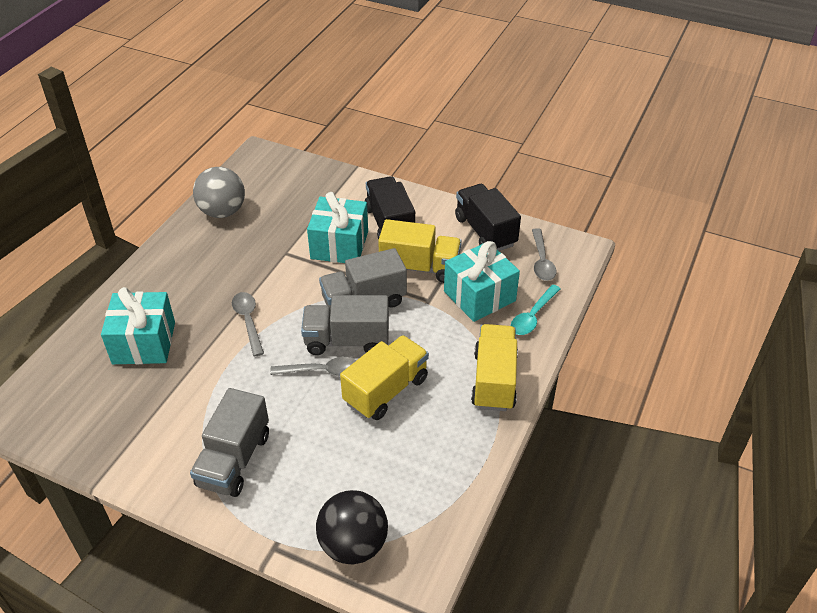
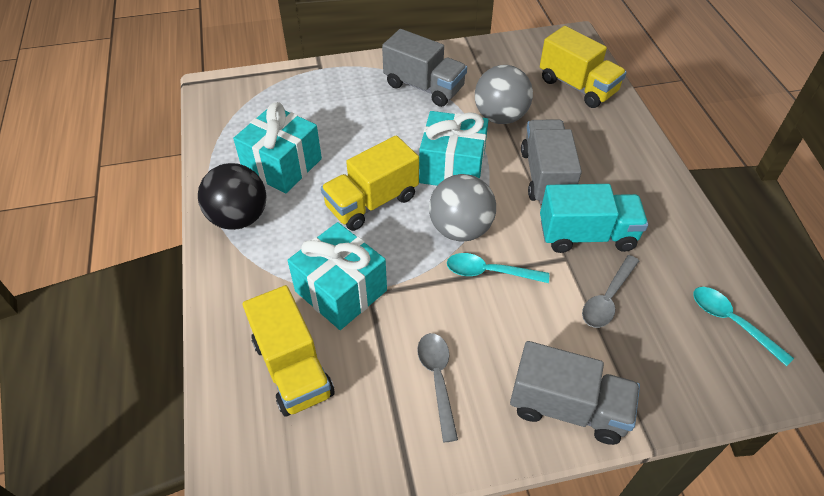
black truck: 2 -> 0
grey ball: 1 -> 2
grey spoon: 3 -> 2
turquoise spoon: 1 -> 2
turquoise truck: 0 -> 1

